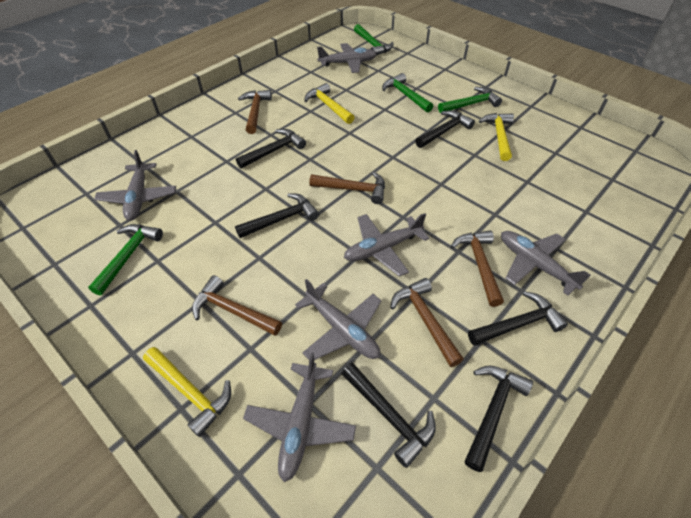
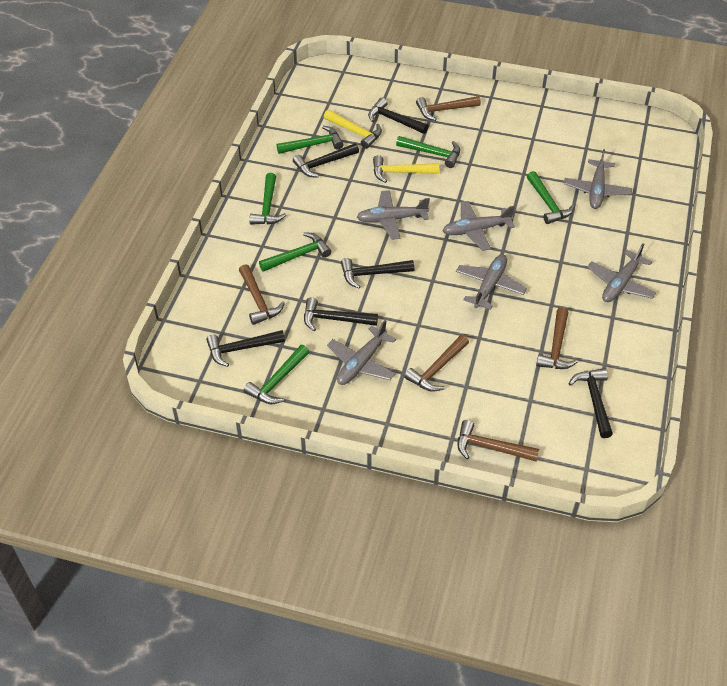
green hammer: 4 -> 6
yellow hammer: 3 -> 2

